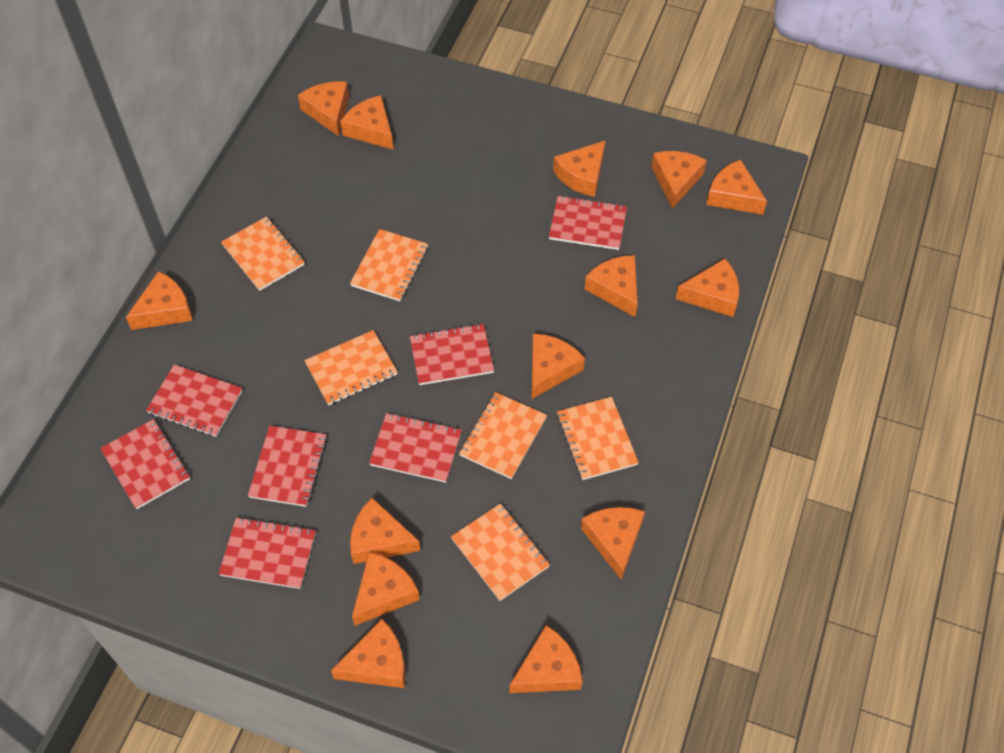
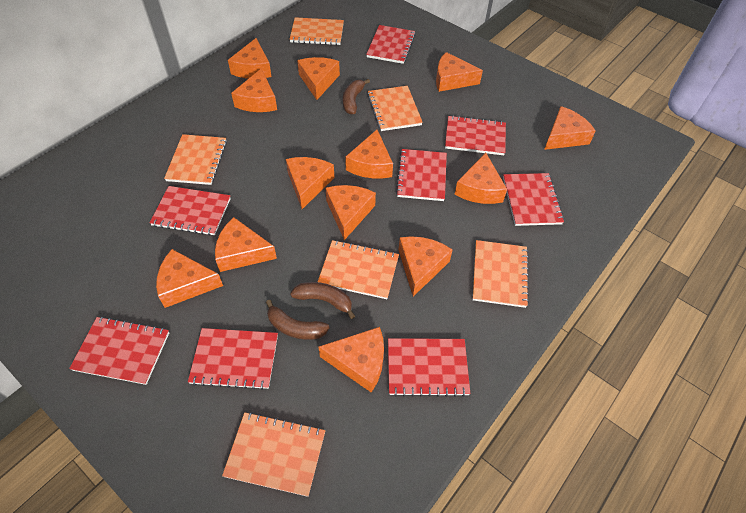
brown banana: 0 -> 3
orange cheese: 14 -> 13
red notebook: 7 -> 8

